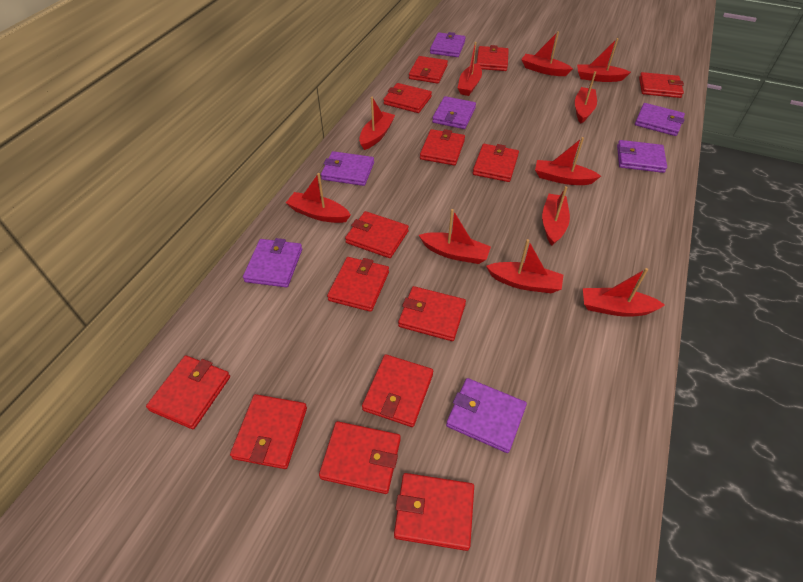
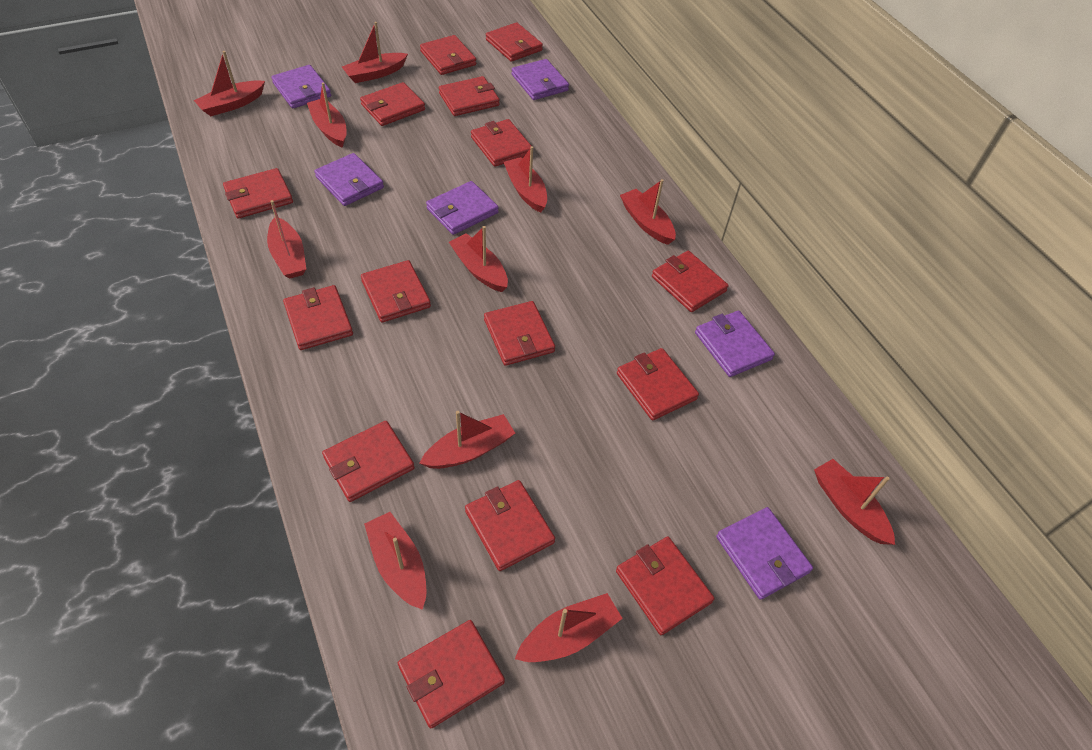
purple wallet: 7 -> 6
red wallet: 14 -> 15

